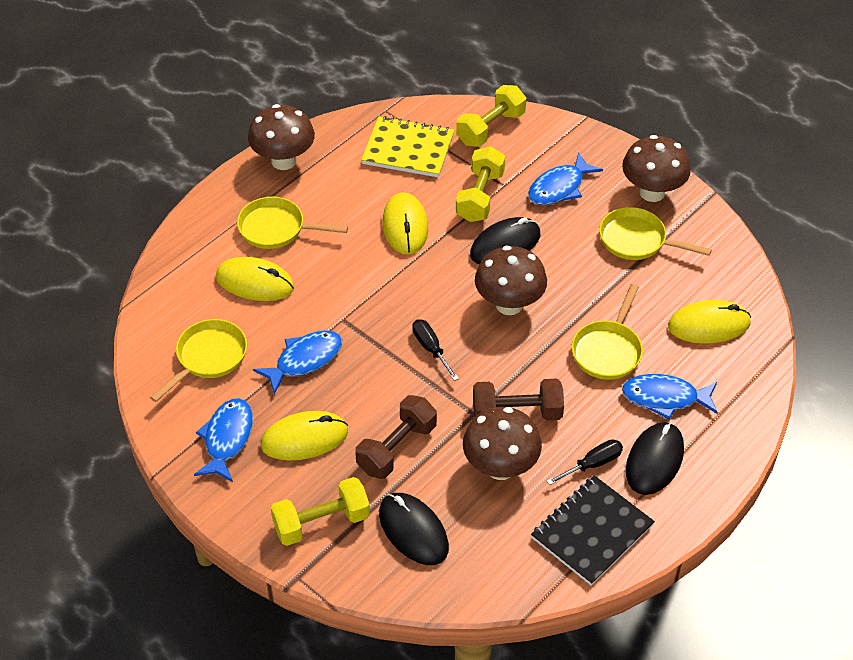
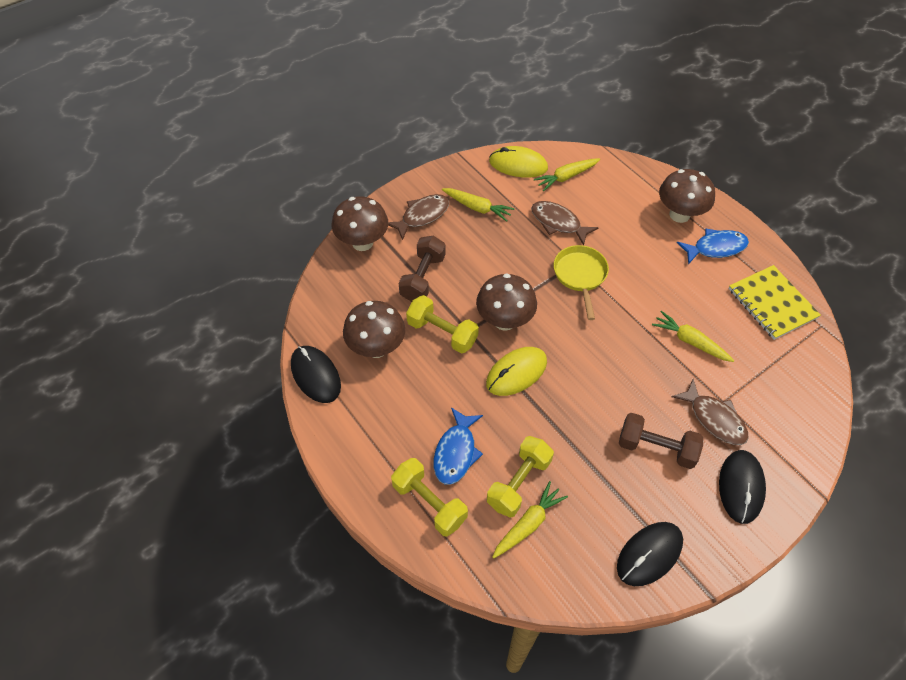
black notebook: 1 -> 0
black screwdriver: 2 -> 0
blue fish: 4 -> 2
brown fish: 0 -> 3
yellow carrot: 0 -> 4
yellow mouse: 4 -> 2
yellow pan: 4 -> 1

